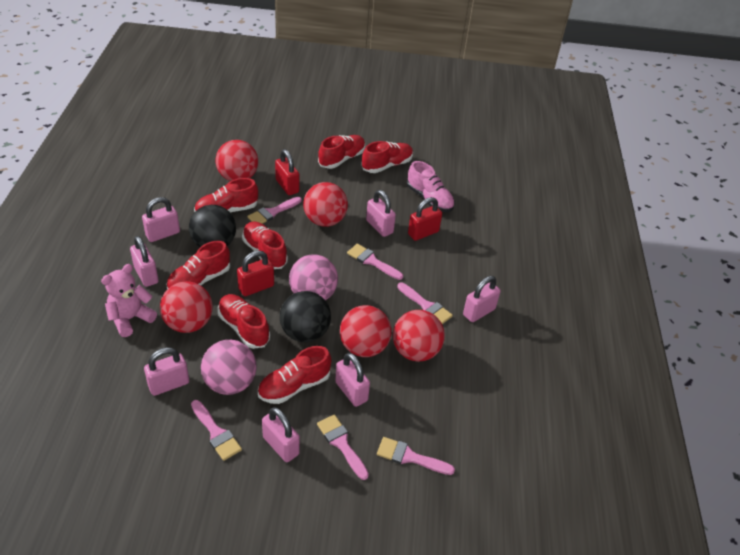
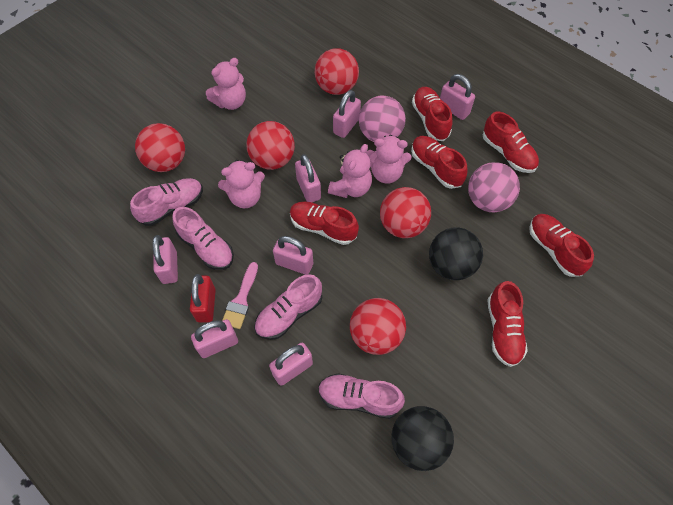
pink brush: 6 -> 1
pink shoe: 1 -> 4
pink teddy bear: 1 -> 4
red padlock: 3 -> 1
red shoe: 7 -> 6

